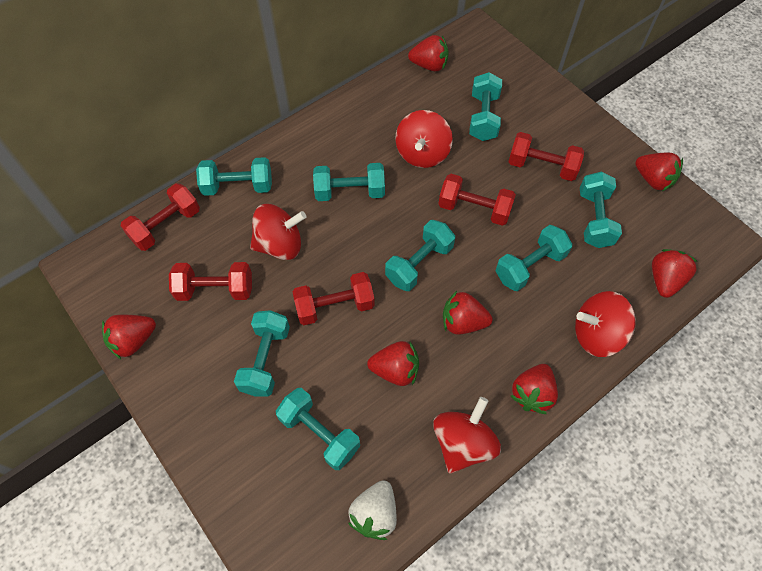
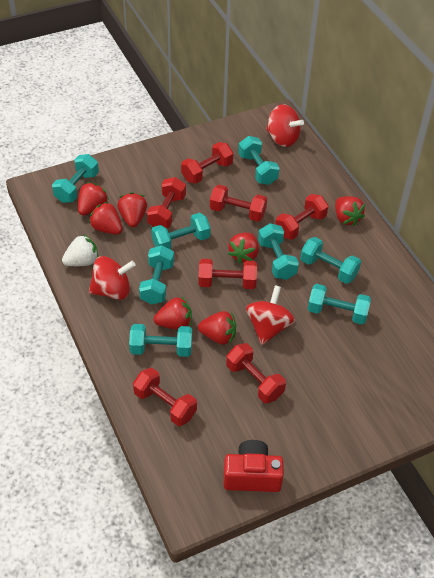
red camera: 0 -> 1
red dumbbell: 5 -> 7
red spinning top: 4 -> 3

